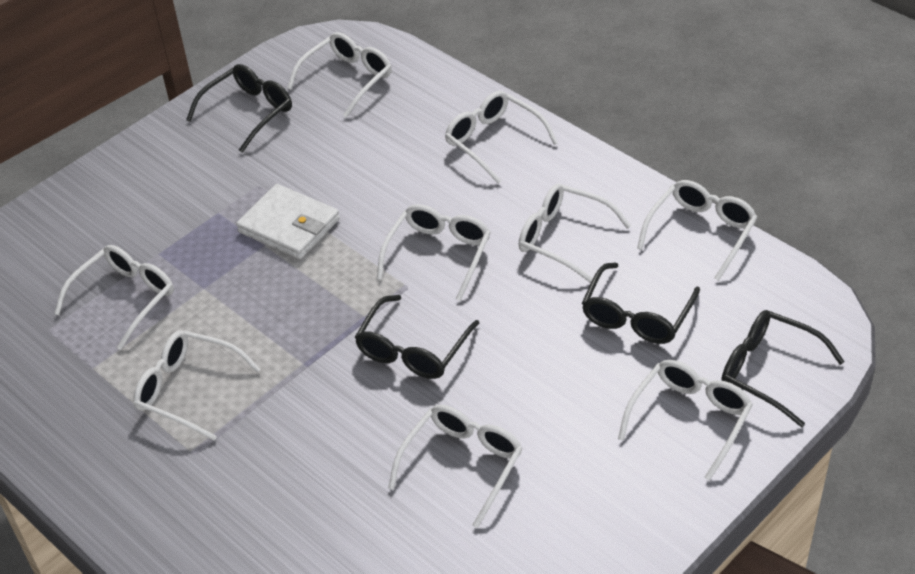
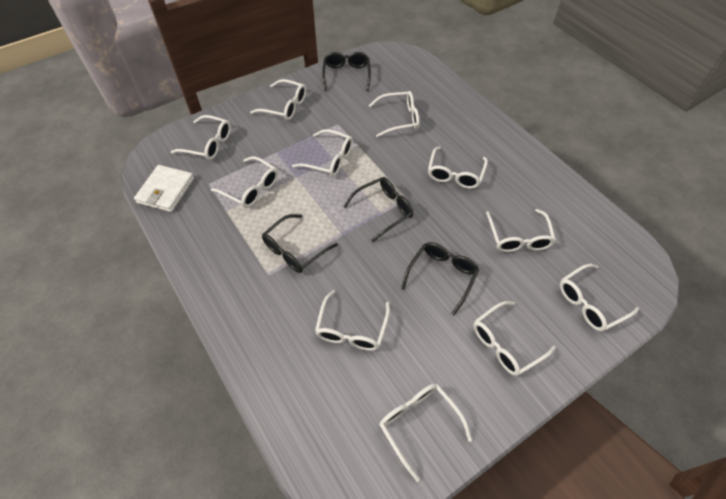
white glasses: 9 -> 11

